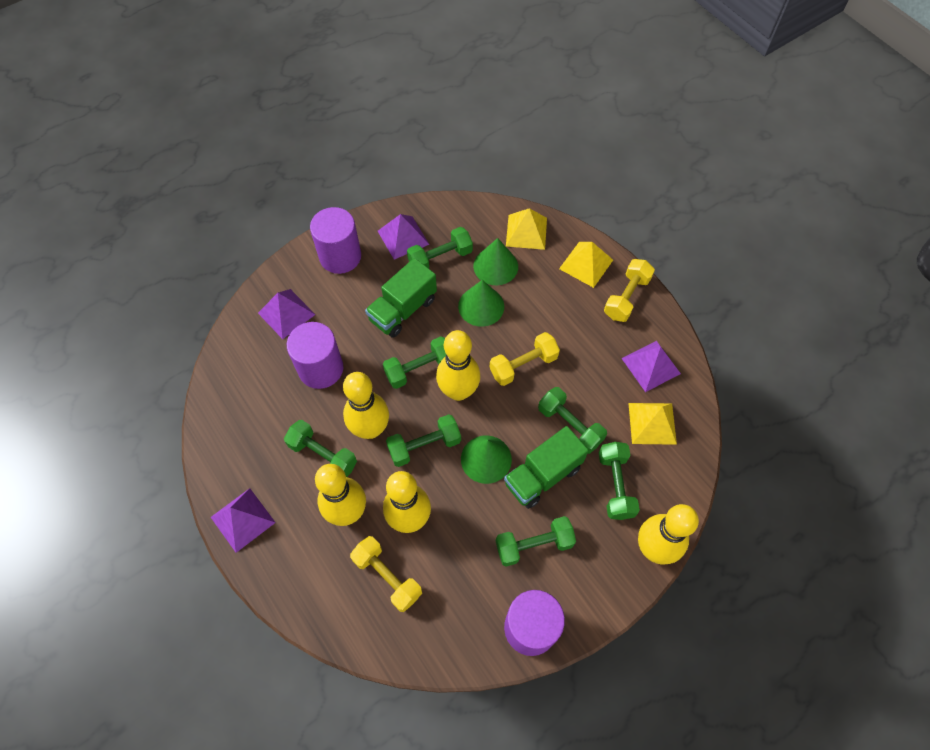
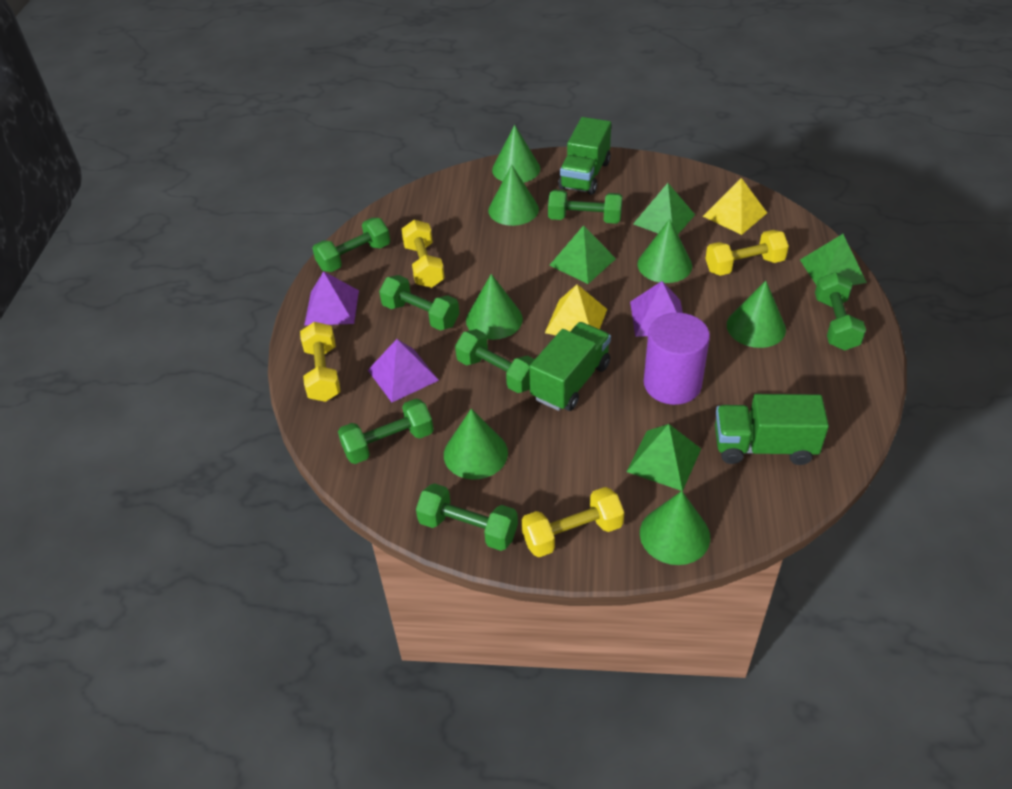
green cone: 3 -> 7
green pyramid: 0 -> 4
green truck: 2 -> 3
purple cylinder: 3 -> 1
purple pyramid: 4 -> 3
yellow bowling pin: 5 -> 0
yellow dumbbell: 3 -> 4
yellow pyramid: 3 -> 2

